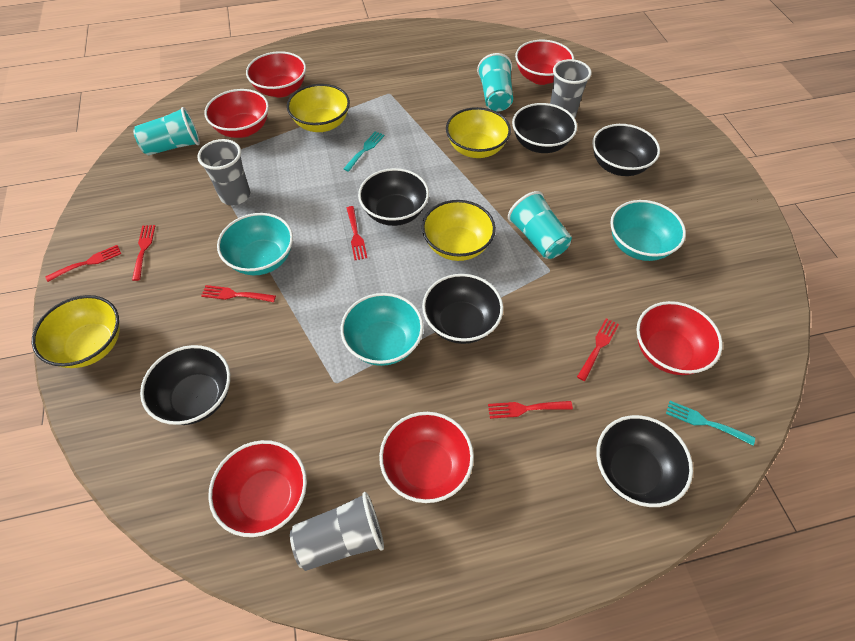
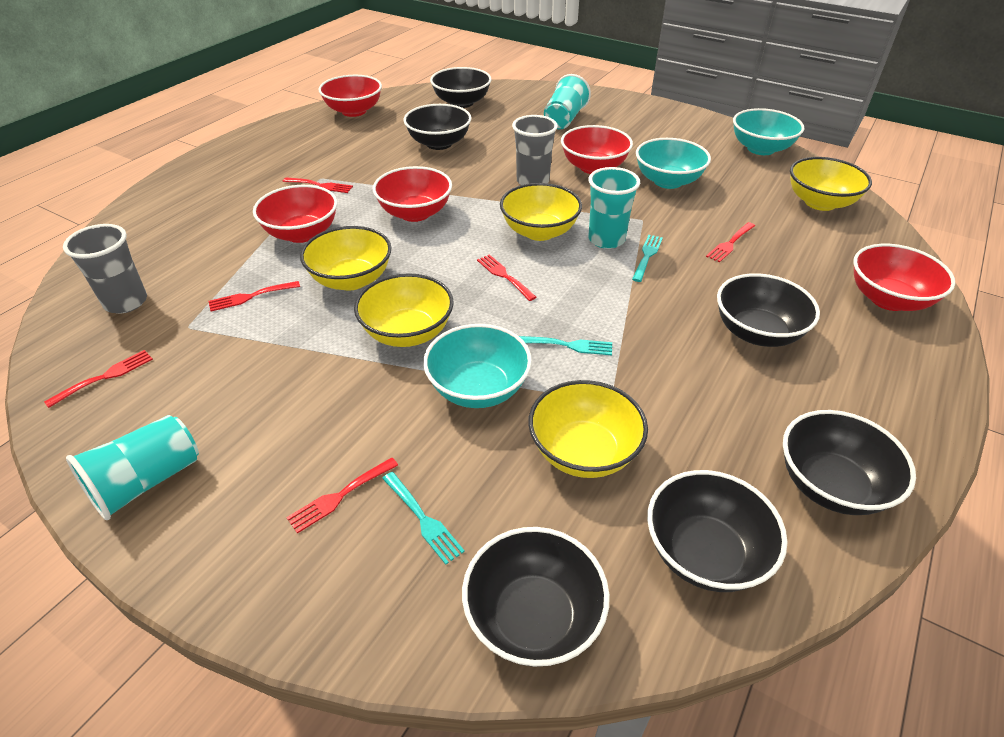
grey cup: 3 -> 2
red bowl: 6 -> 5
turquoise fork: 2 -> 3
yellow bowl: 4 -> 5

